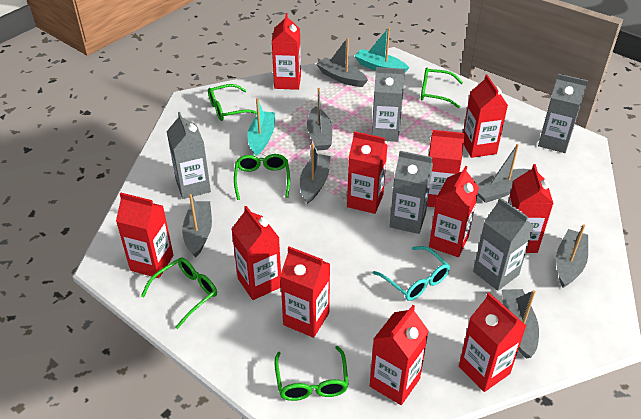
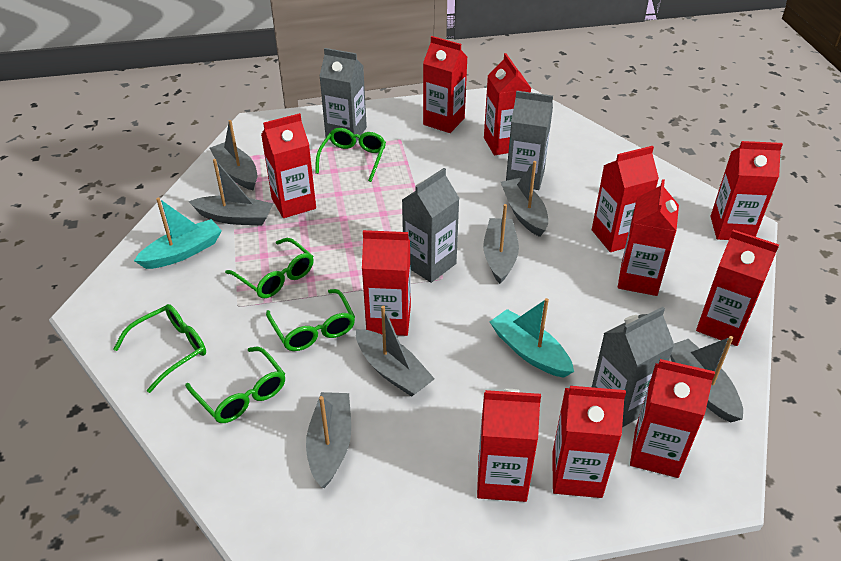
grey carton: 5 -> 4
turquoise glasses: 1 -> 0

